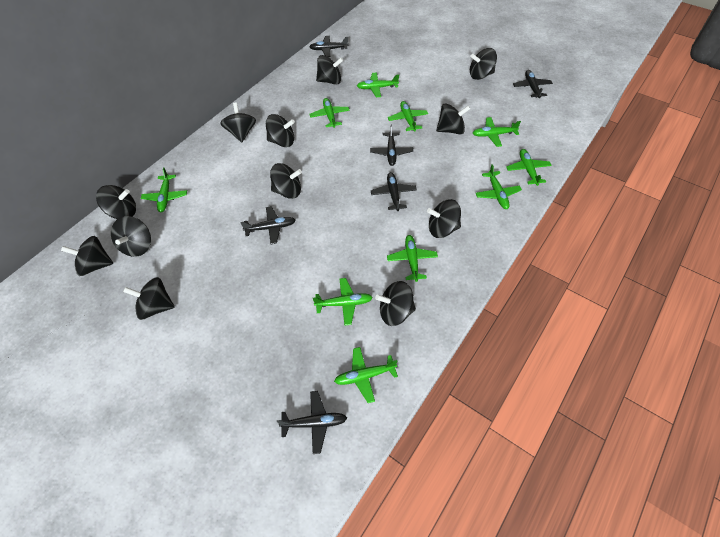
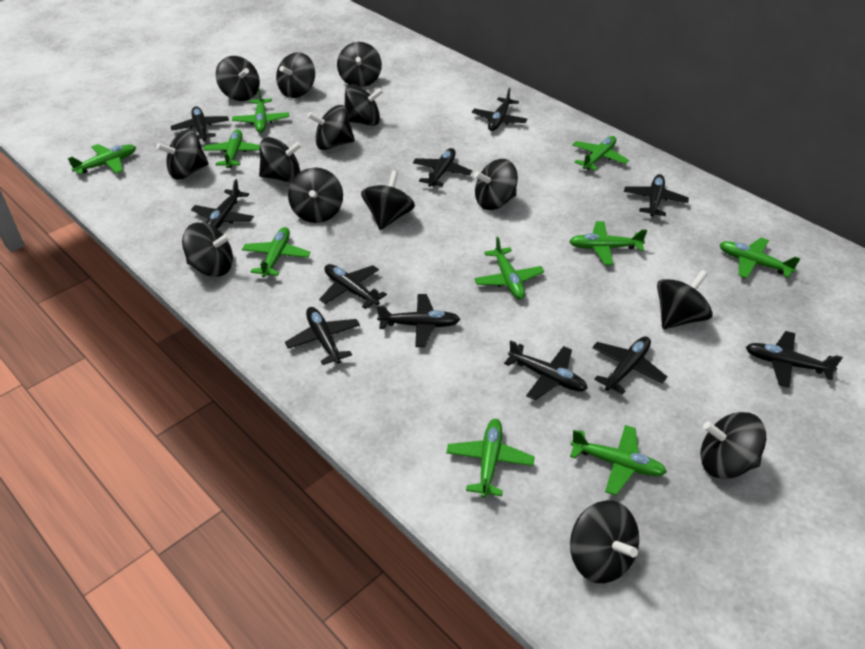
black plane: 6 -> 11
black spinning top: 12 -> 14

